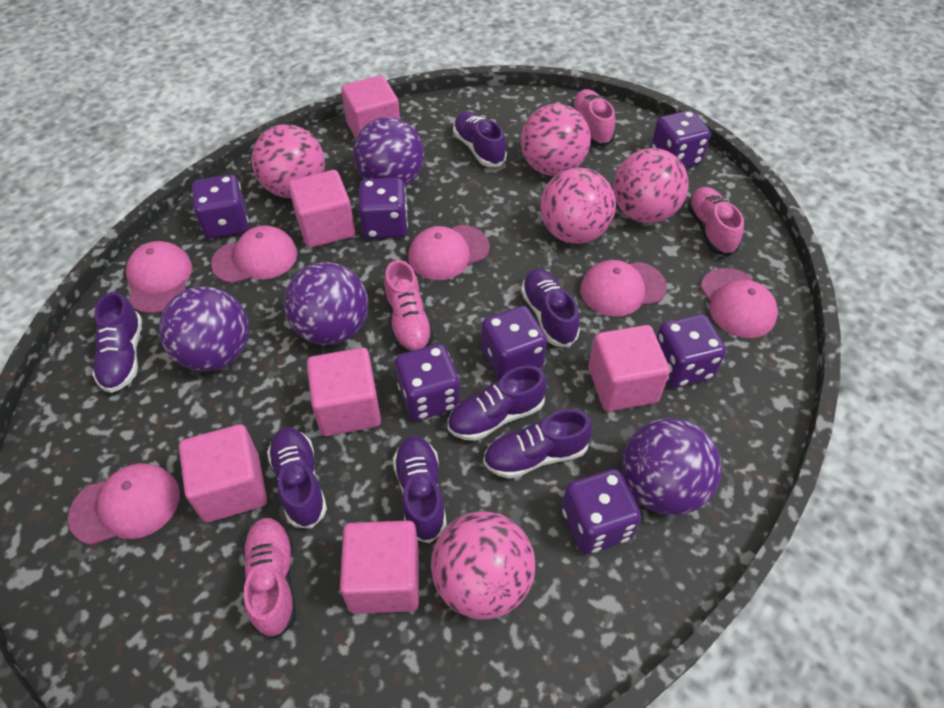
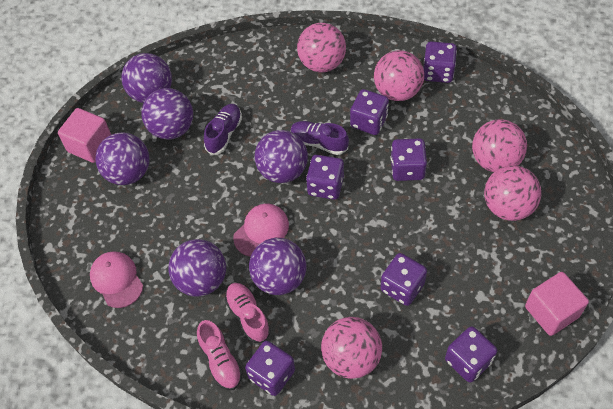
pink cap: 6 -> 2
pink cube: 6 -> 2
pink shoe: 4 -> 2
purple ball: 4 -> 6
purple shoe: 7 -> 2

